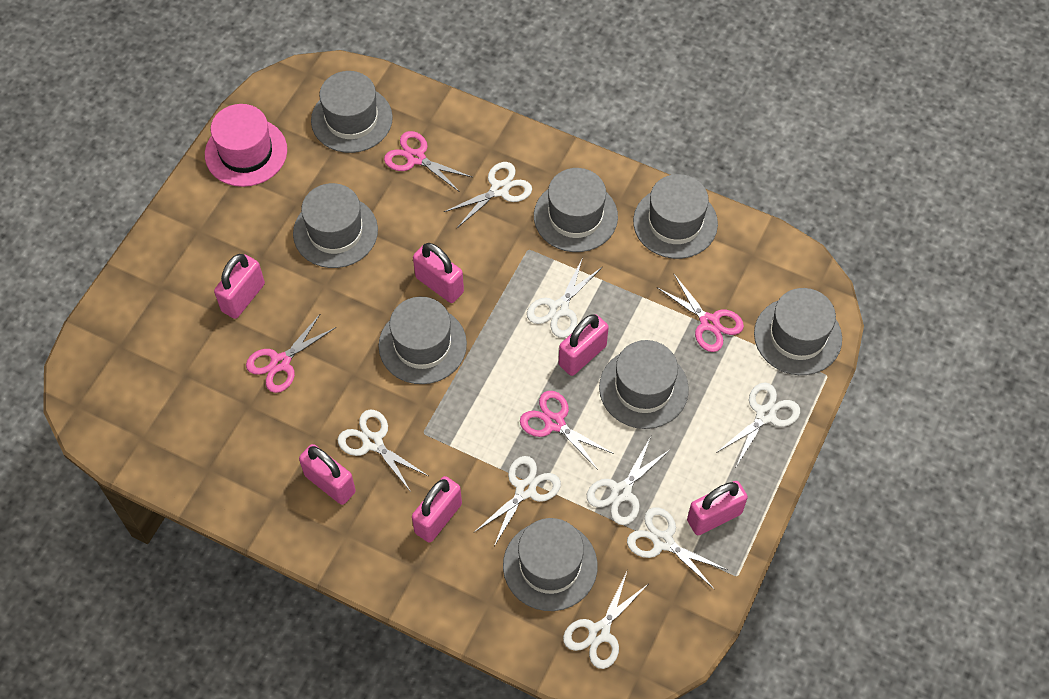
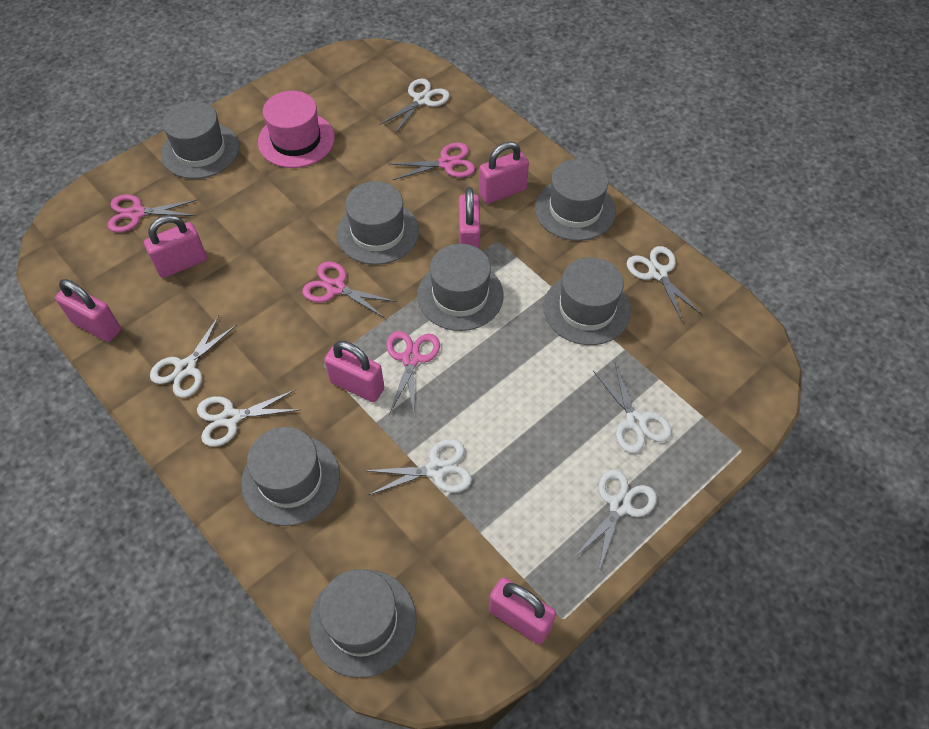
grey hat: 8 -> 7
white scissors: 8 -> 7

